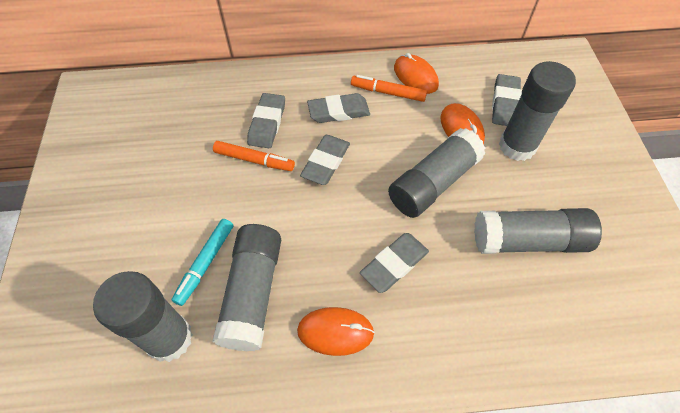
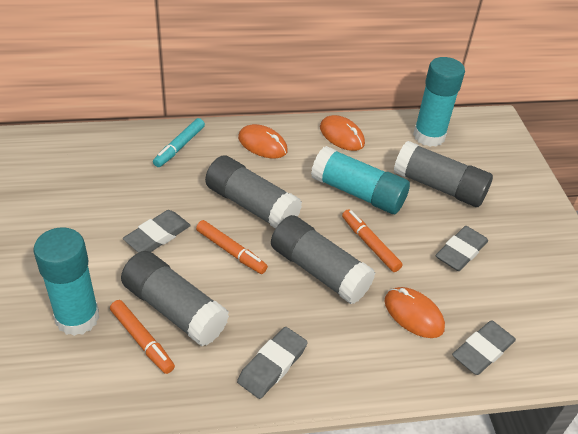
grey eraser: 5 -> 4
grey glue stick: 5 -> 4
orange marker: 2 -> 3
turquoise glue stick: 0 -> 3

